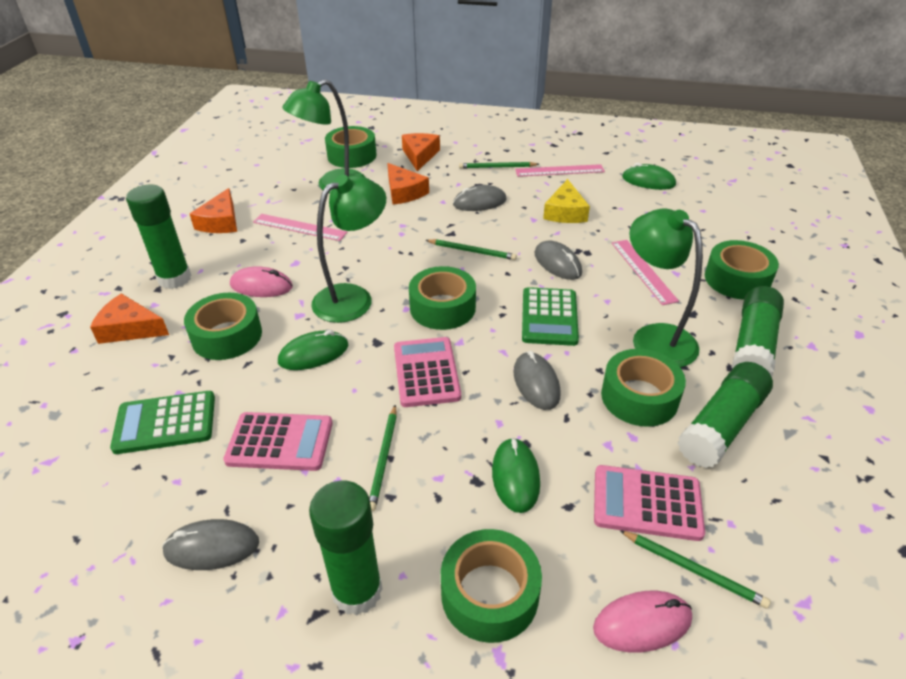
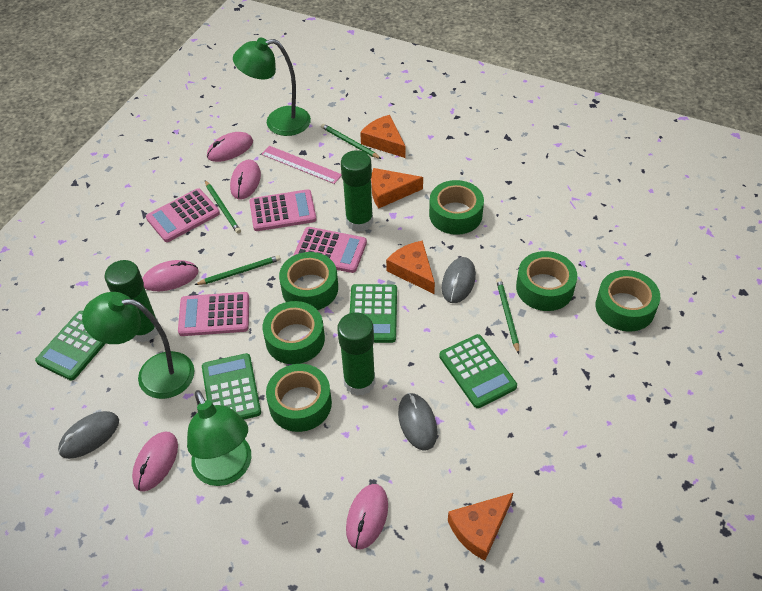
green calculator: 2 -> 4
green glue stick: 4 -> 3
green mouse: 3 -> 0
grey mouse: 4 -> 3
pink calculator: 3 -> 4
pink mouse: 2 -> 5
pink ruler: 3 -> 1
yellow cheese: 1 -> 0

